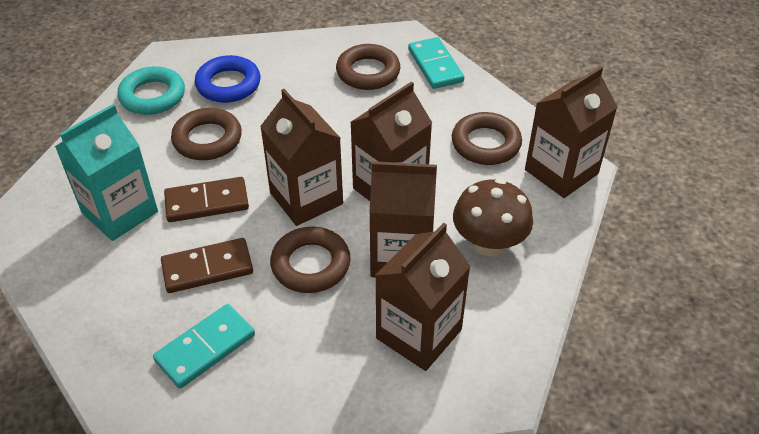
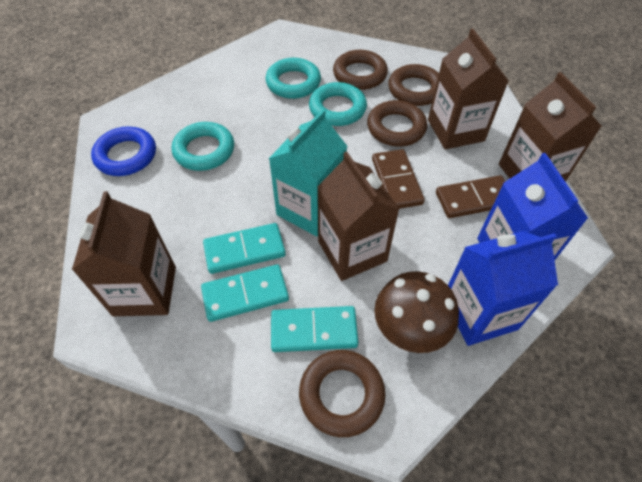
blue carton: 0 -> 2
brown carton: 5 -> 4
turquoise domino: 2 -> 3
turquoise ring: 1 -> 3

